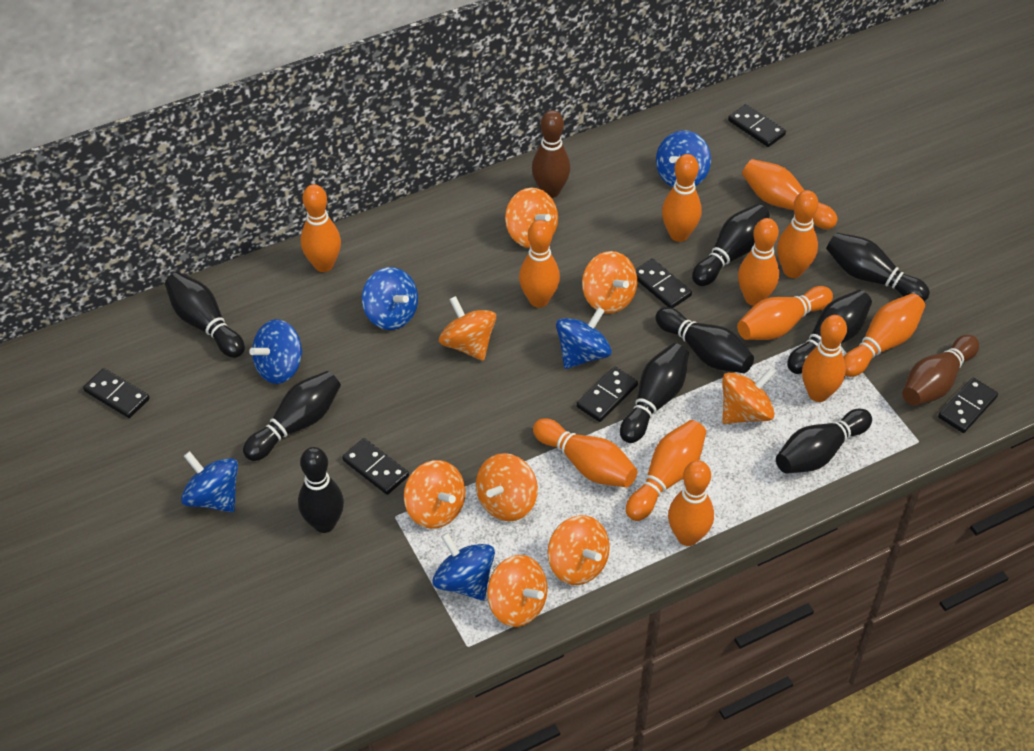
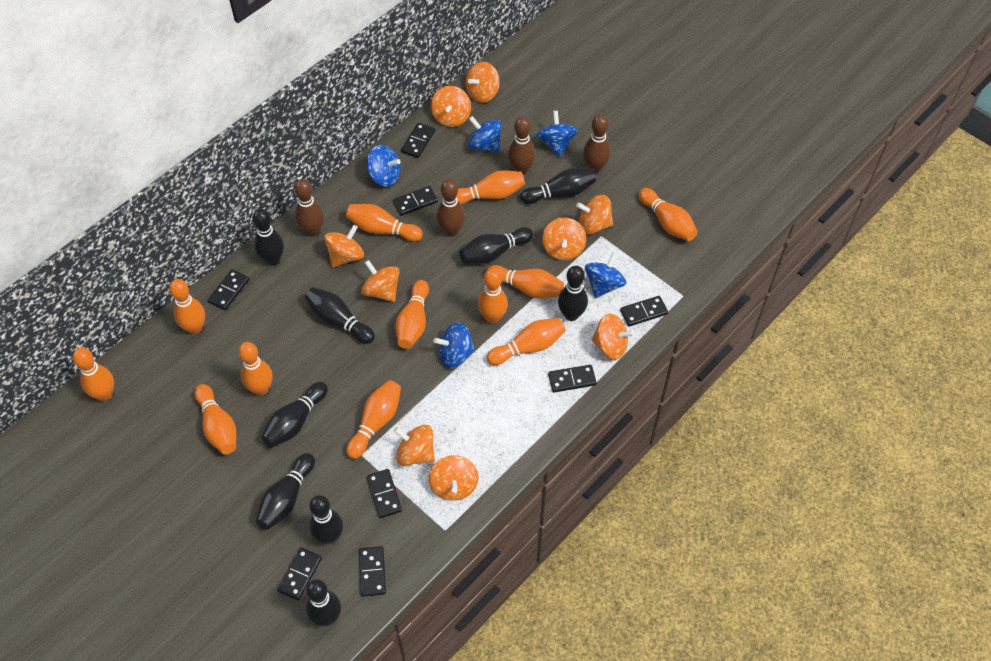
black domino: 6 -> 8
blue spinning top: 6 -> 5
brown bowling pin: 2 -> 4
orange spinning top: 8 -> 9

